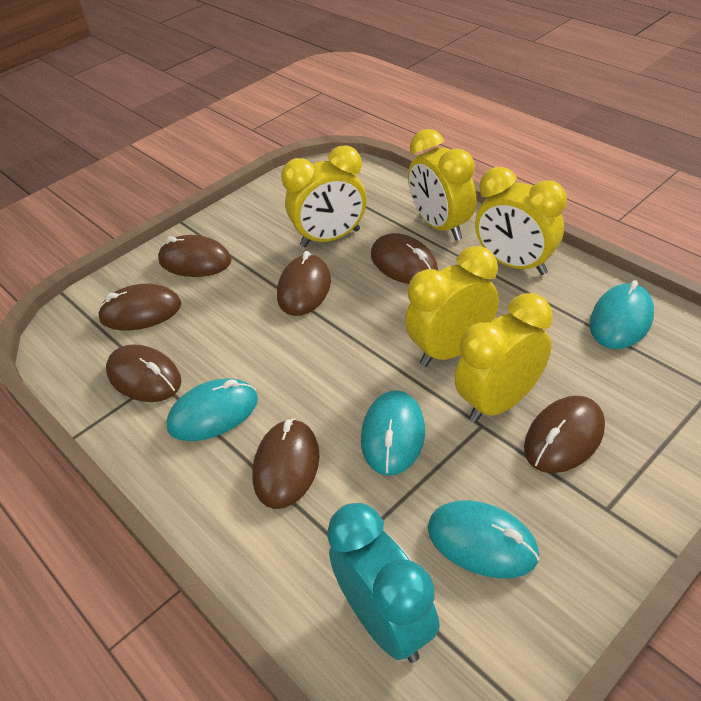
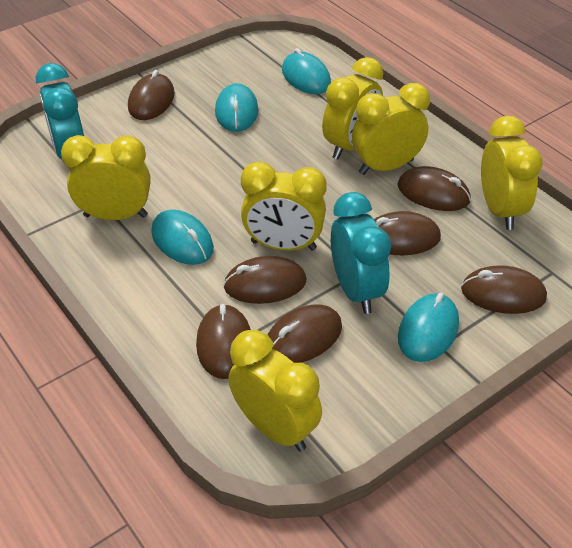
turquoise clock: 1 -> 2
yellow clock: 5 -> 6

